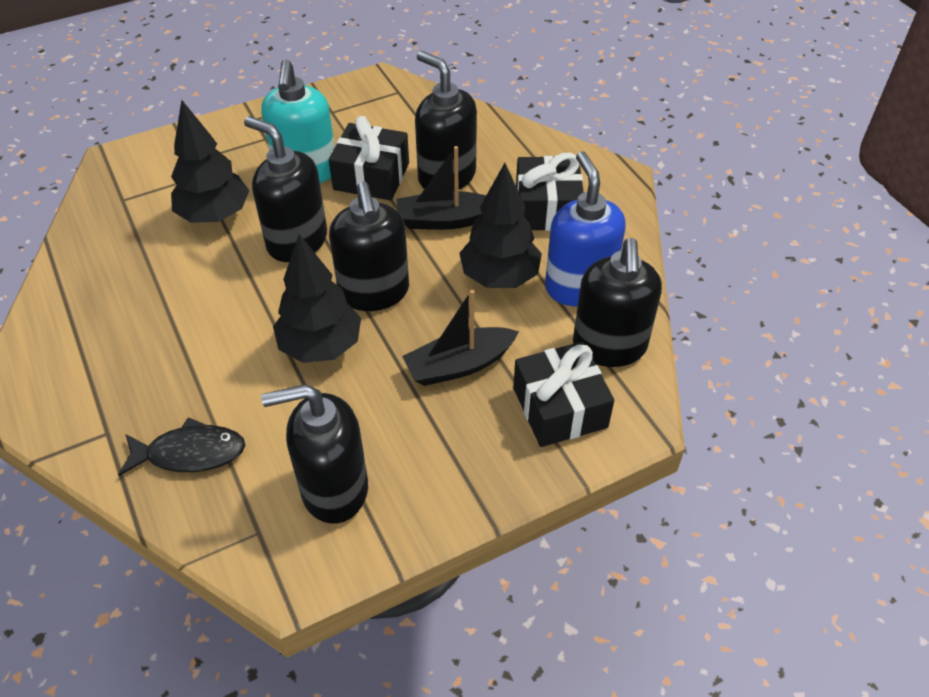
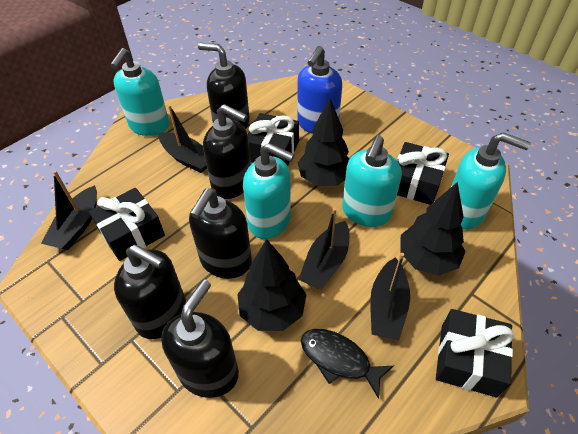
black boat: 2 -> 4
black gift: 3 -> 4
turquoise soap dispenser: 1 -> 4

